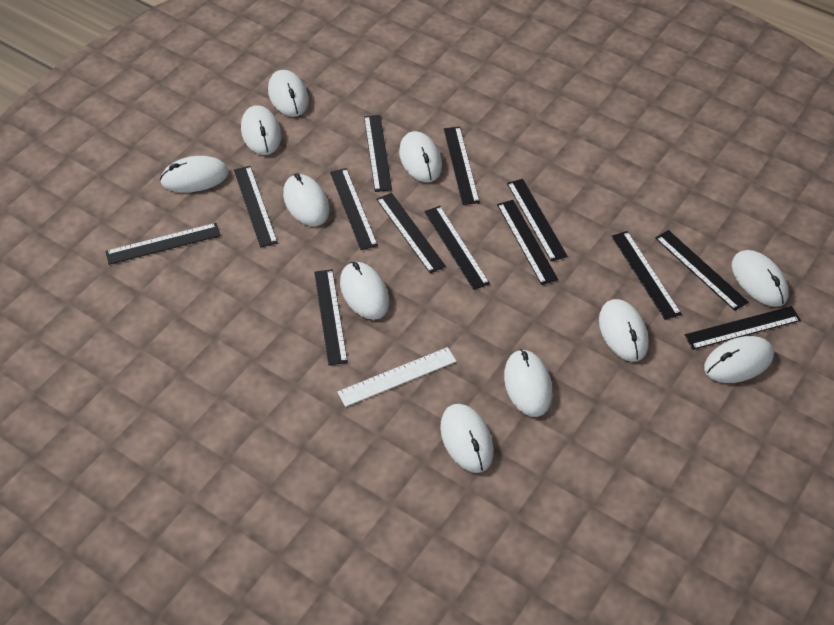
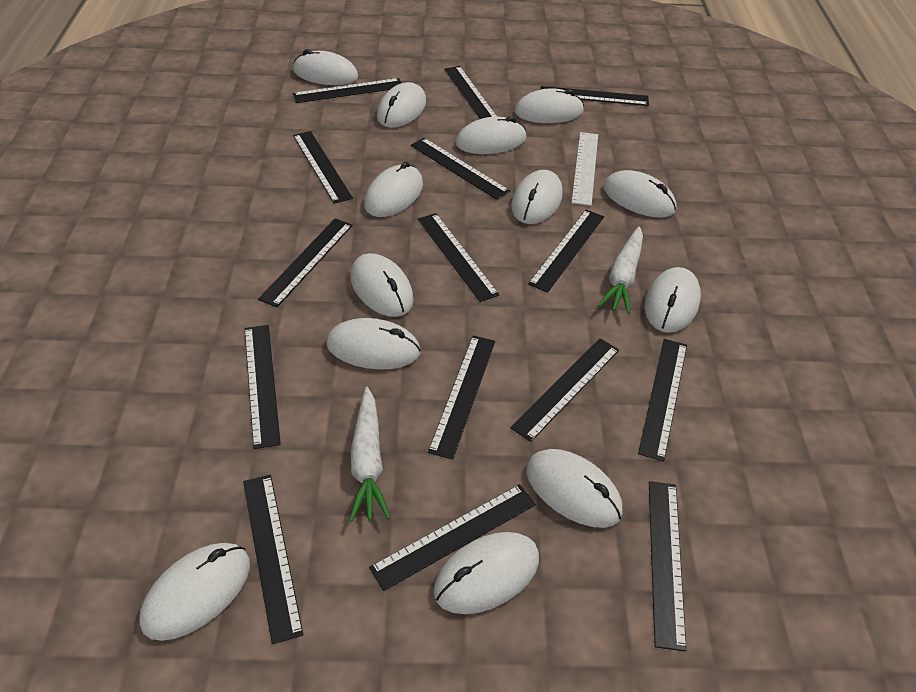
black ruler: 13 -> 15
white carrot: 0 -> 2
white mouse: 11 -> 13

